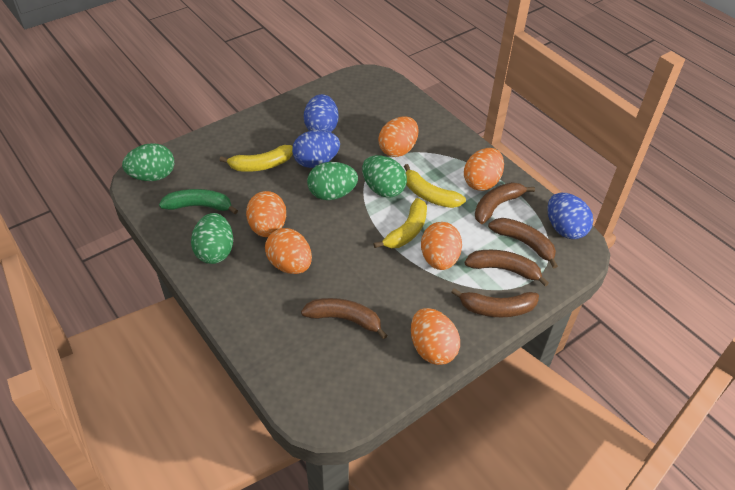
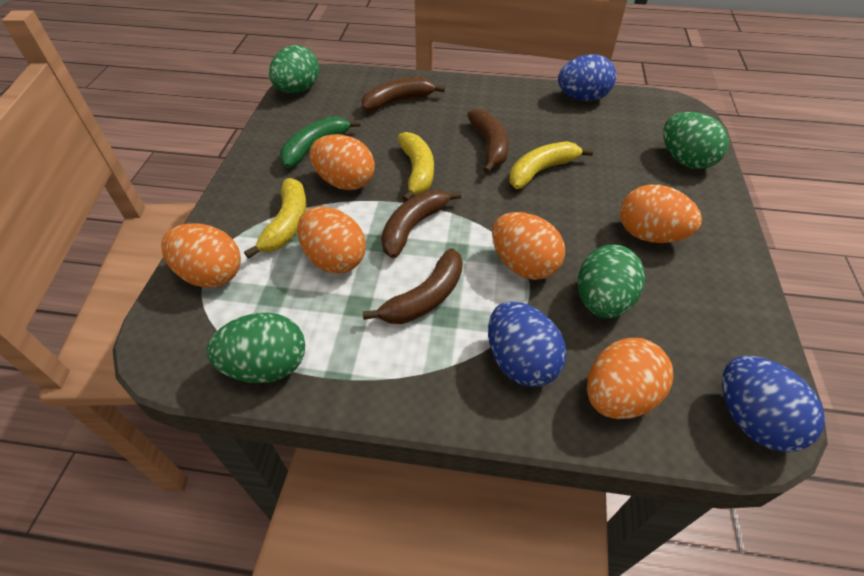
brown banana: 5 -> 4

